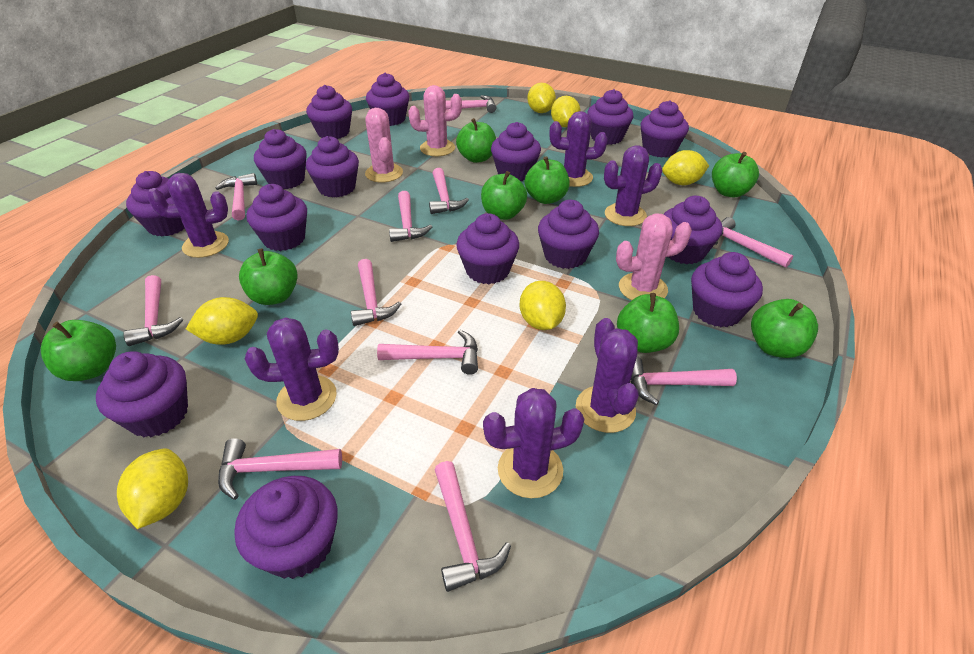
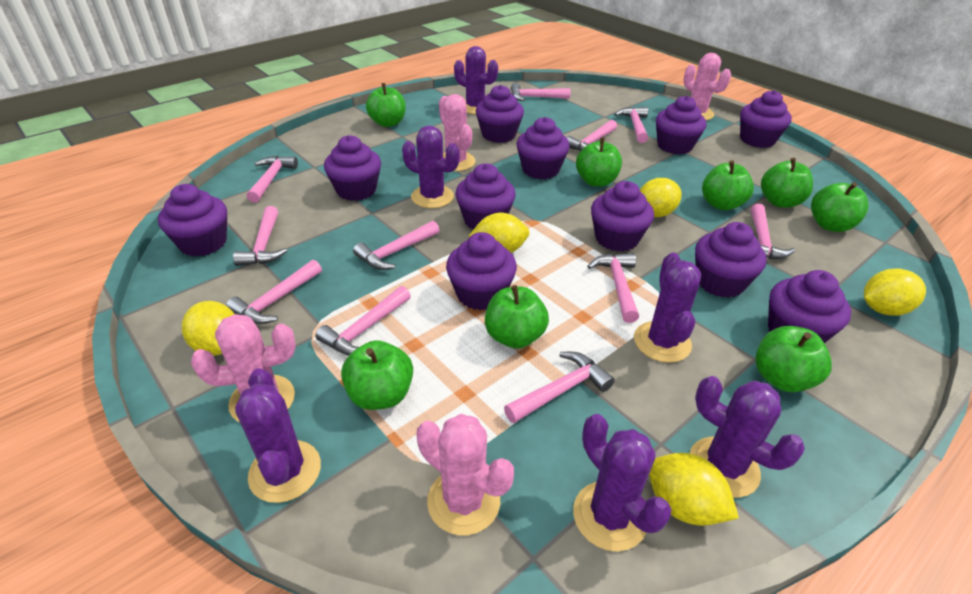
pink cactus: 3 -> 4
purple cupcake: 15 -> 11
yellow lemon: 6 -> 5

